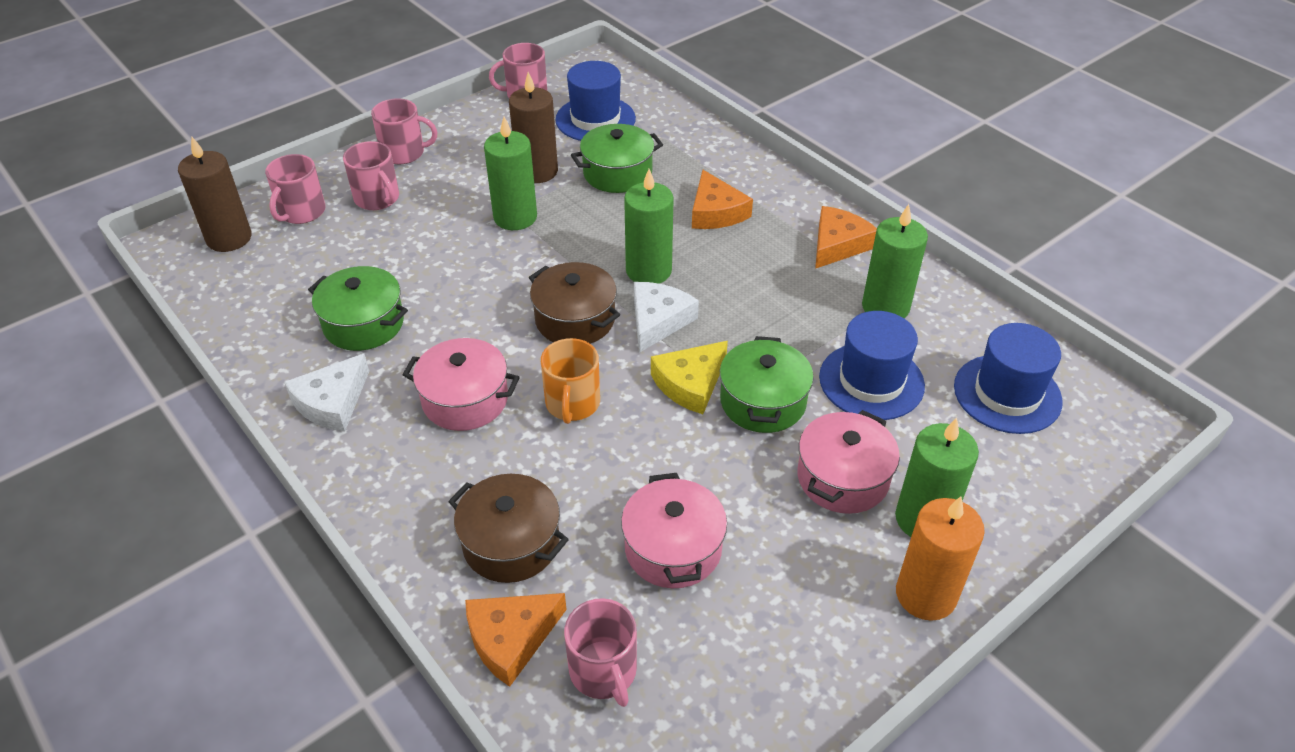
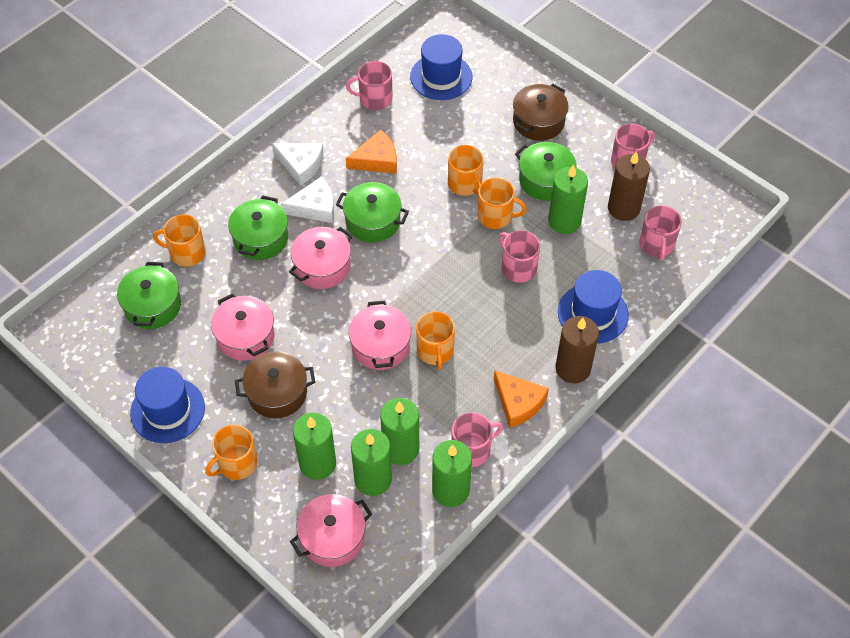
green candle: 4 -> 5
green pot: 3 -> 4
orange candle: 1 -> 0
orange cheese: 3 -> 2
orange mug: 1 -> 5
pink pot: 3 -> 4
yellow cheese: 1 -> 0

